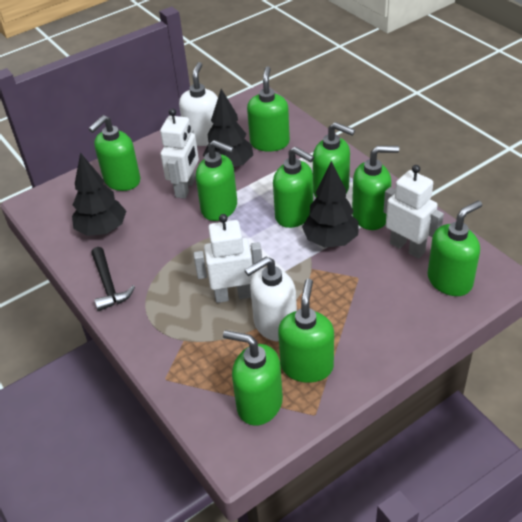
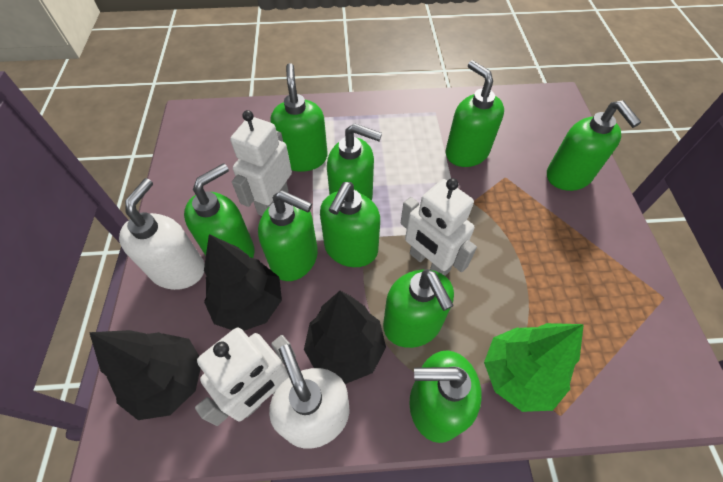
black hammer: 1 -> 0
green tree: 0 -> 1

